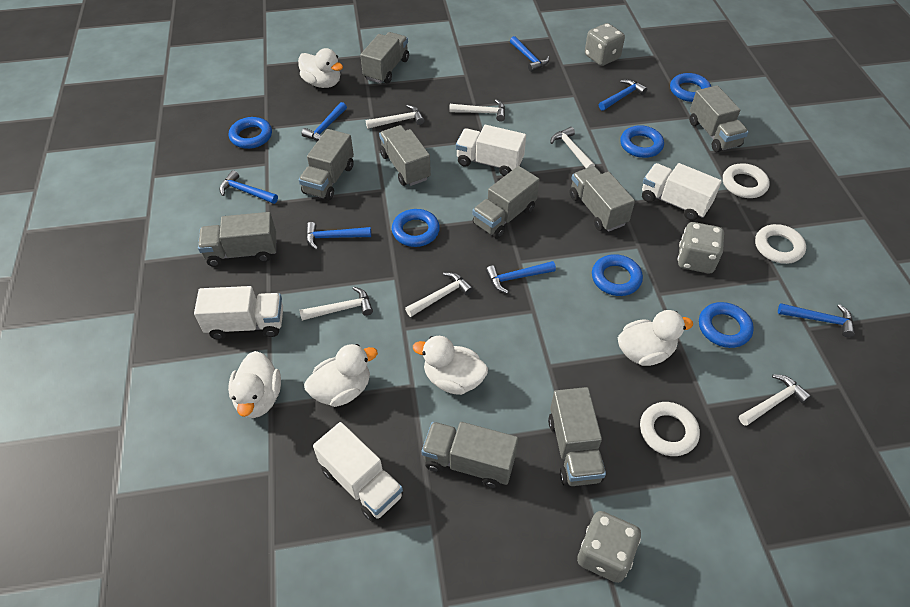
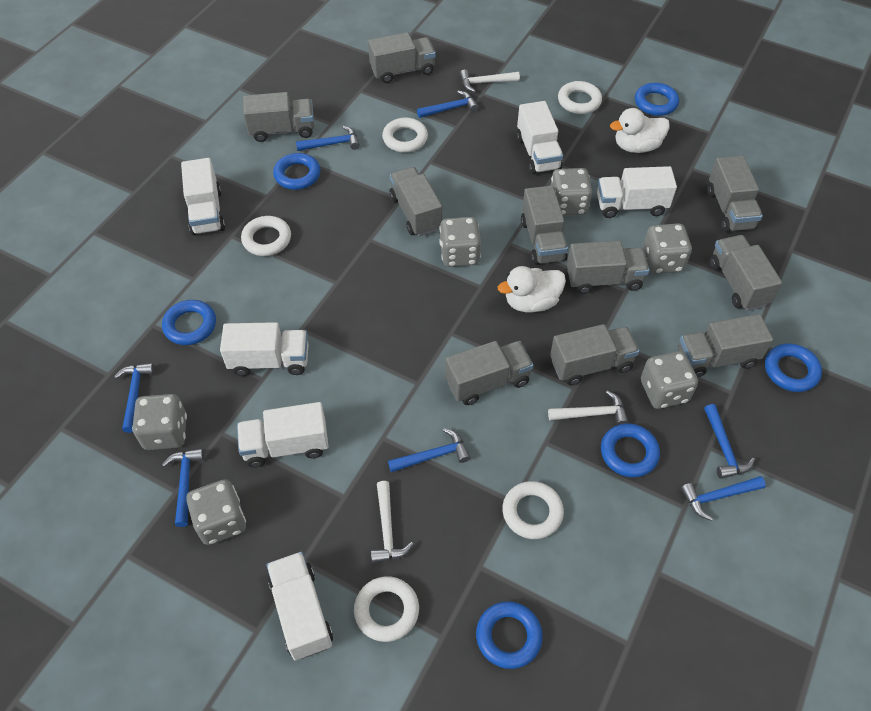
grey dice: 3 -> 6
grey truck: 9 -> 10
white duck: 5 -> 2
white hammer: 6 -> 3
white ring: 3 -> 5
white truck: 4 -> 6

